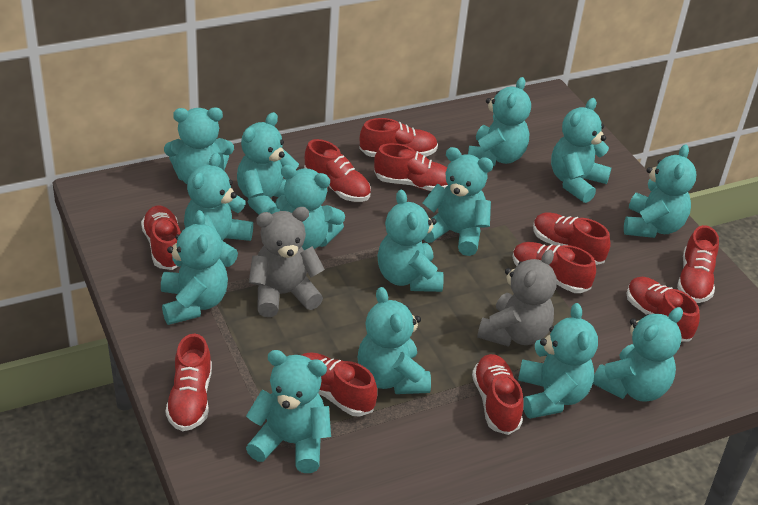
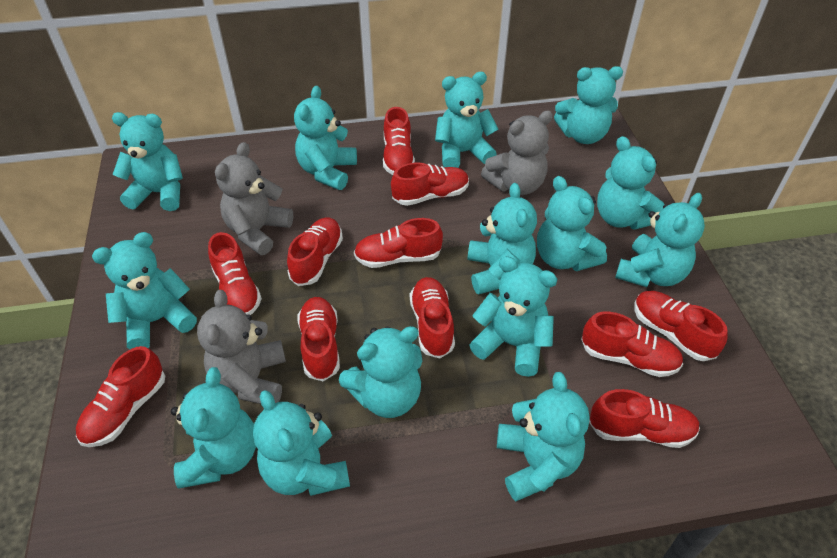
grey teddy bear: 2 -> 3

